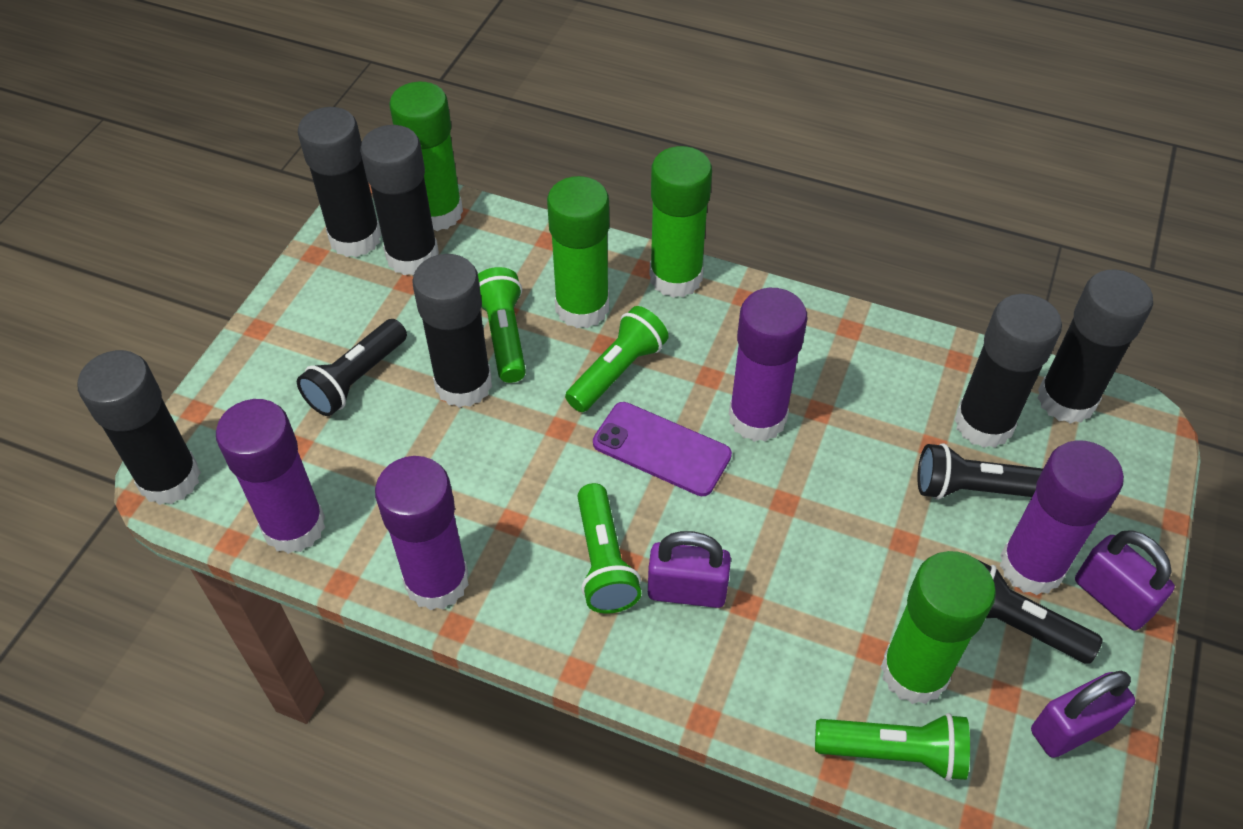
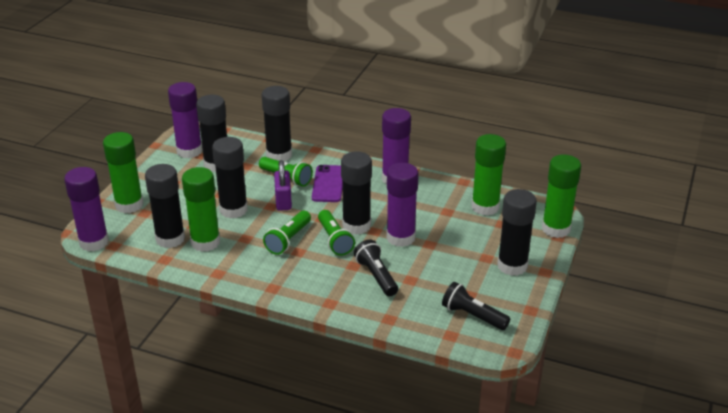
black flashlight: 3 -> 2
green flashlight: 4 -> 3
purple padlock: 3 -> 1

